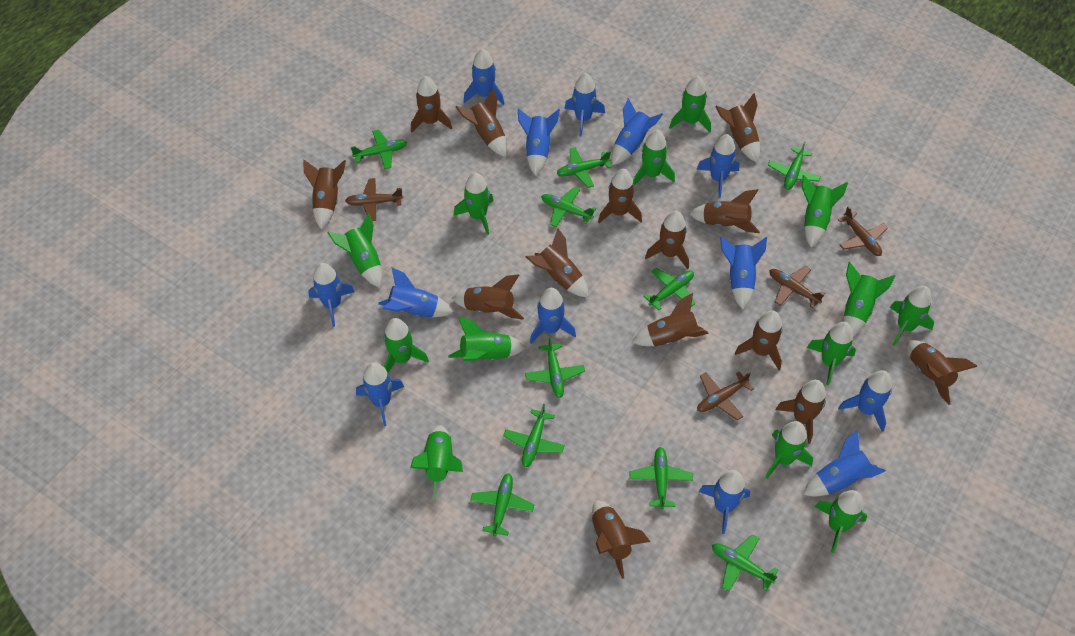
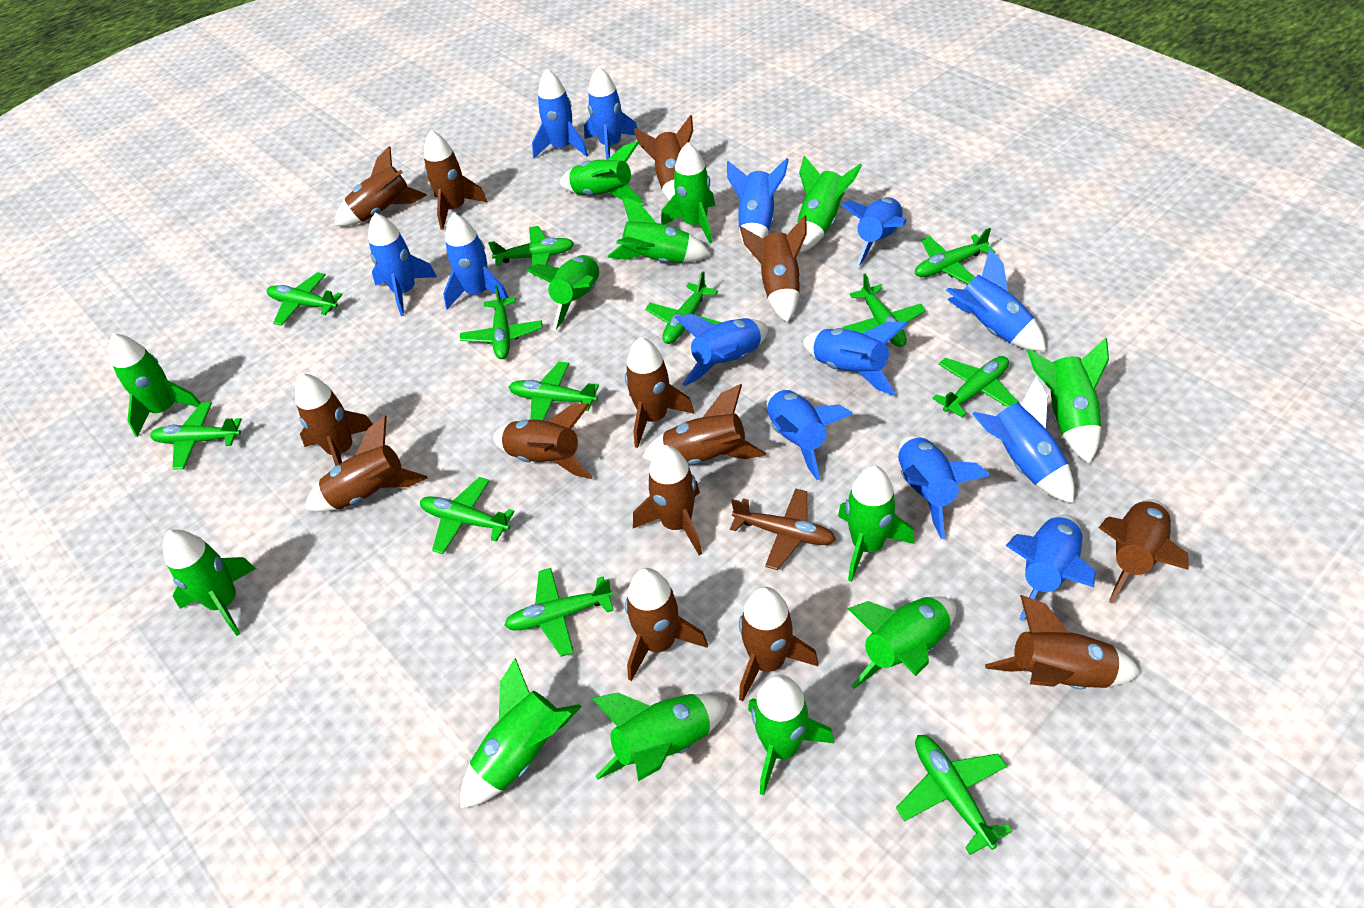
brown plane: 4 -> 1
green plane: 10 -> 12

